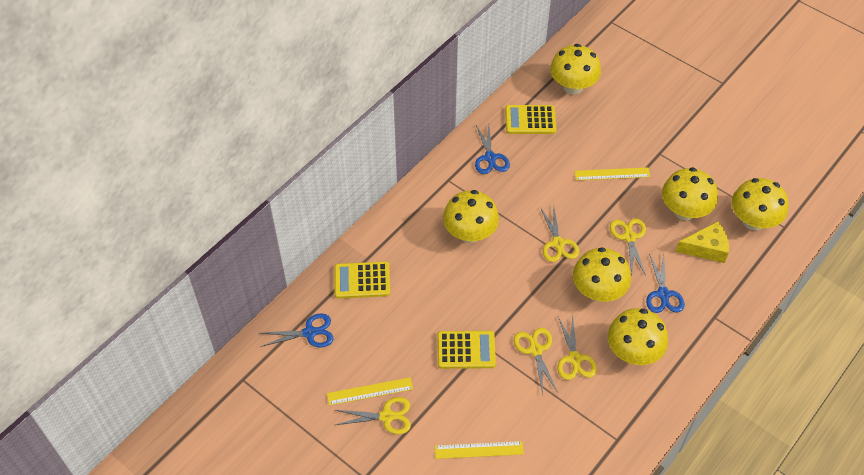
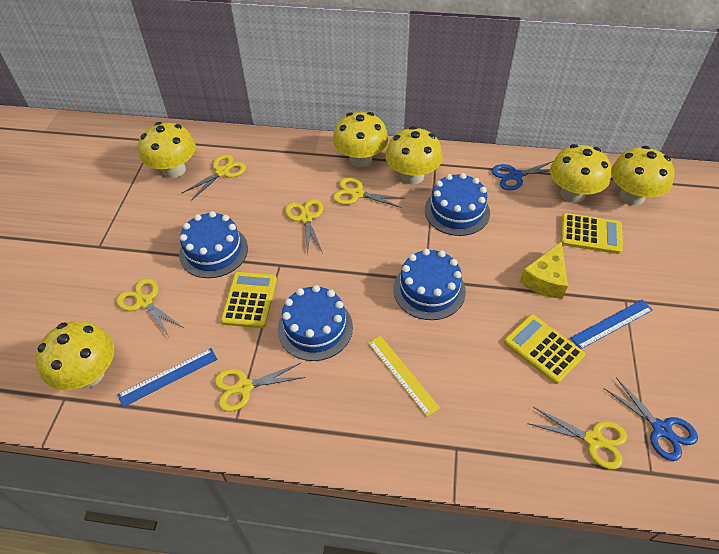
blue cake: 0 -> 4
blue ruler: 0 -> 2
blue scissors: 3 -> 2
yellow ruler: 3 -> 1
yellow scissors: 5 -> 6

